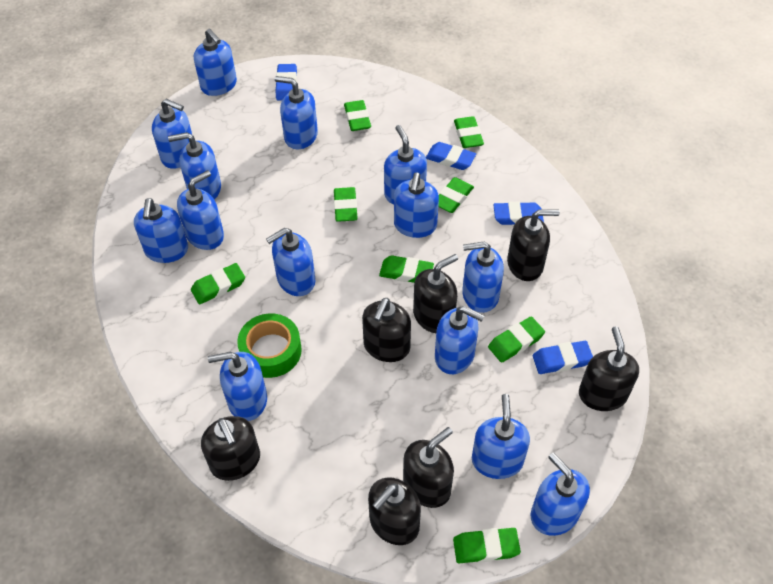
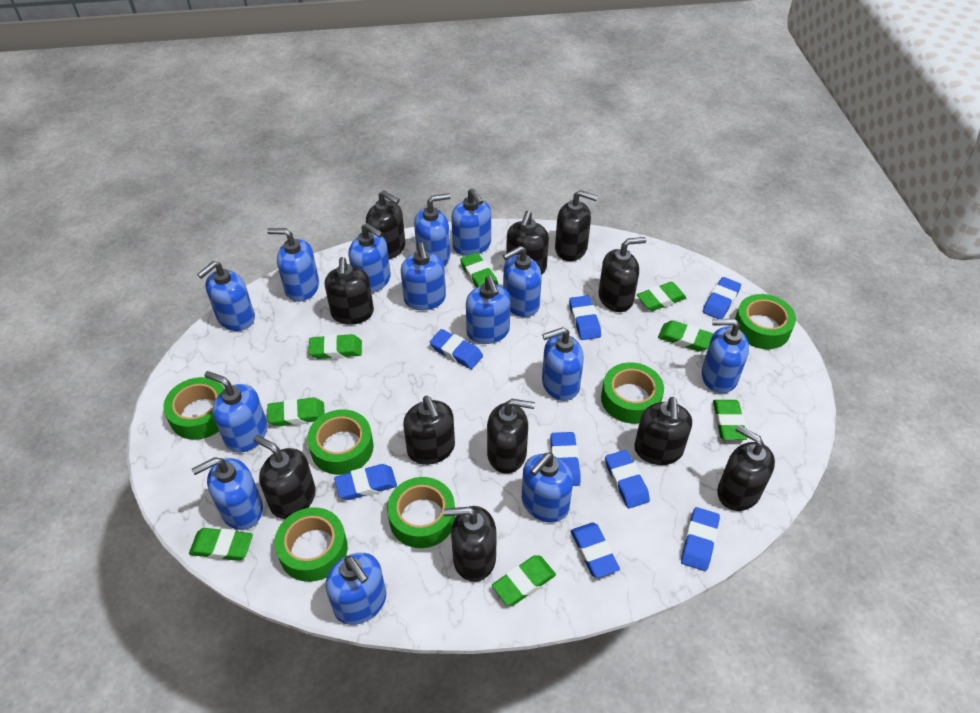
black soap dispenser: 7 -> 11
blue eraser: 4 -> 8
green tape: 1 -> 6

